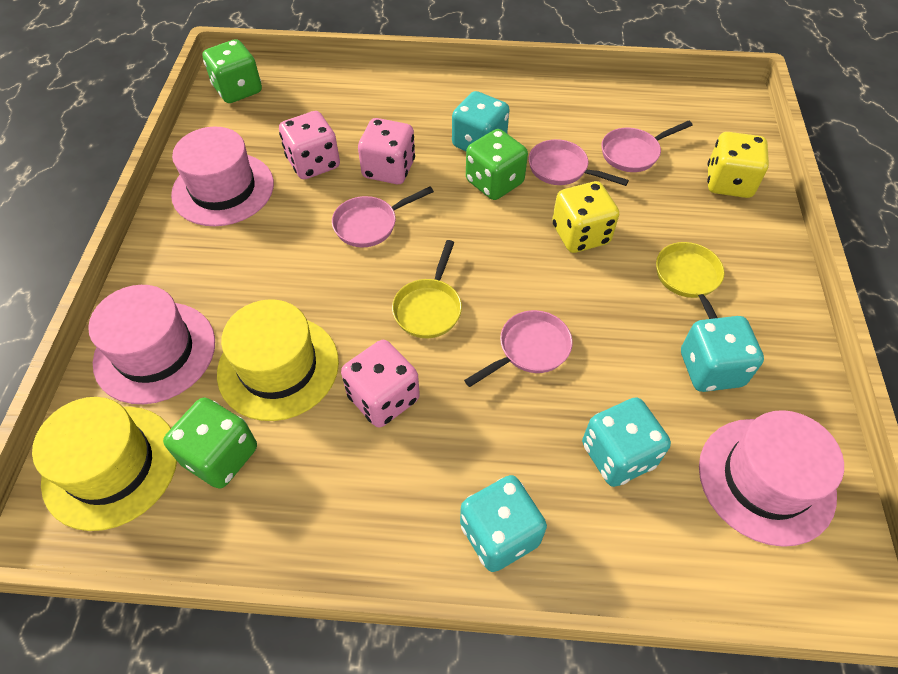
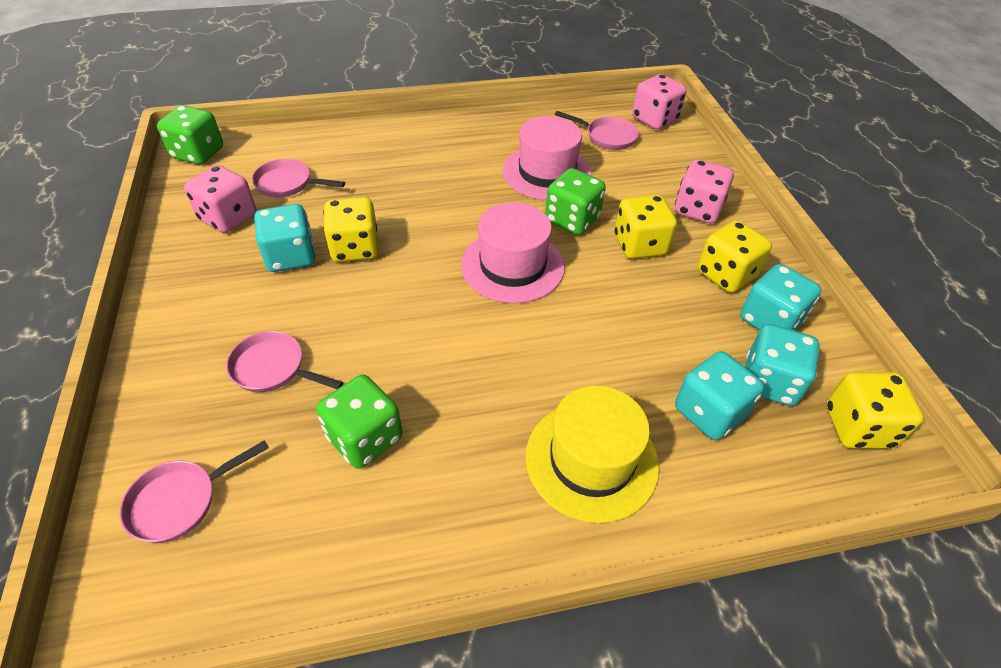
pink hat: 3 -> 2
yellow dice: 2 -> 4
yellow hat: 2 -> 1
yellow pan: 2 -> 0

